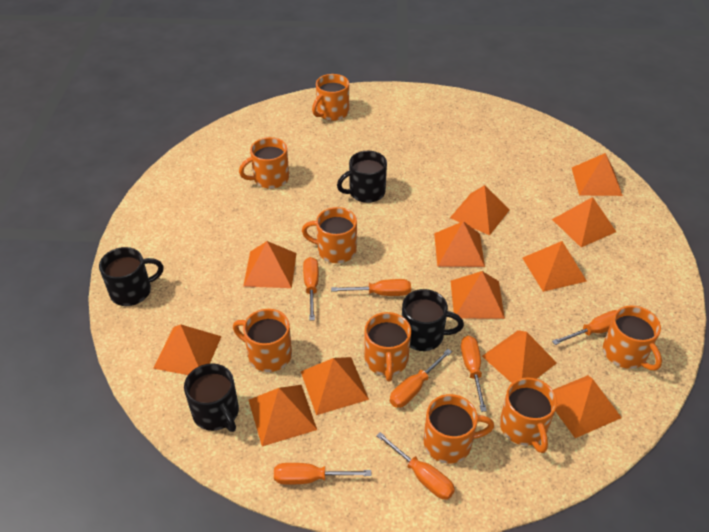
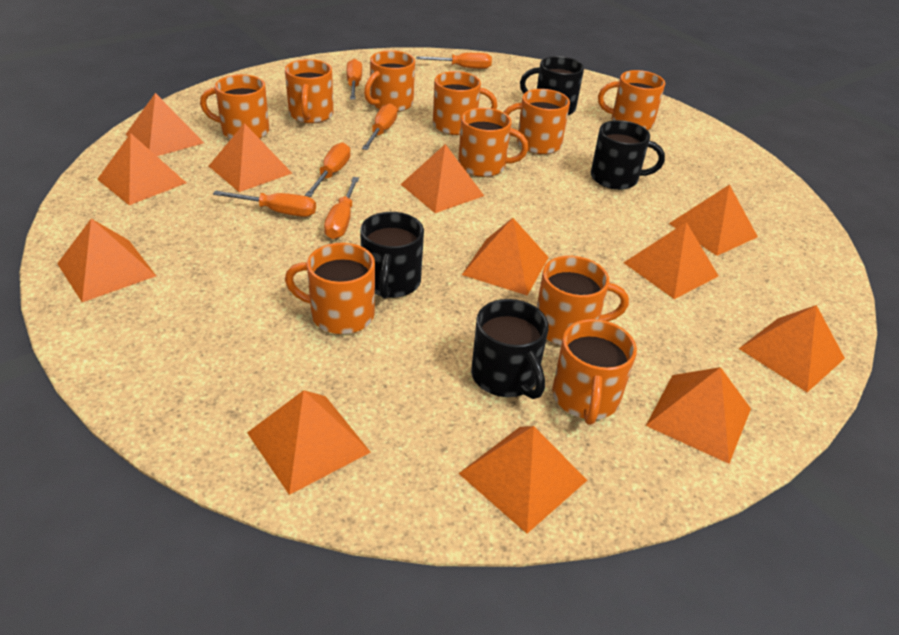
orange mug: 8 -> 10
orange screwdriver: 7 -> 6

